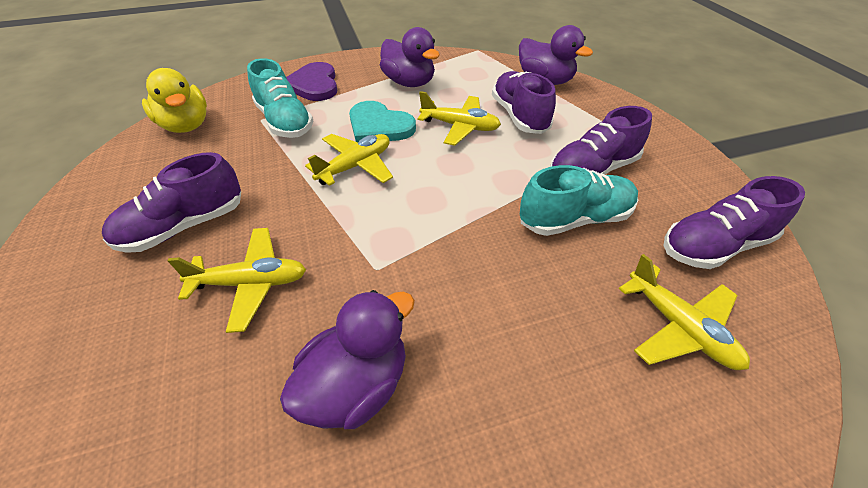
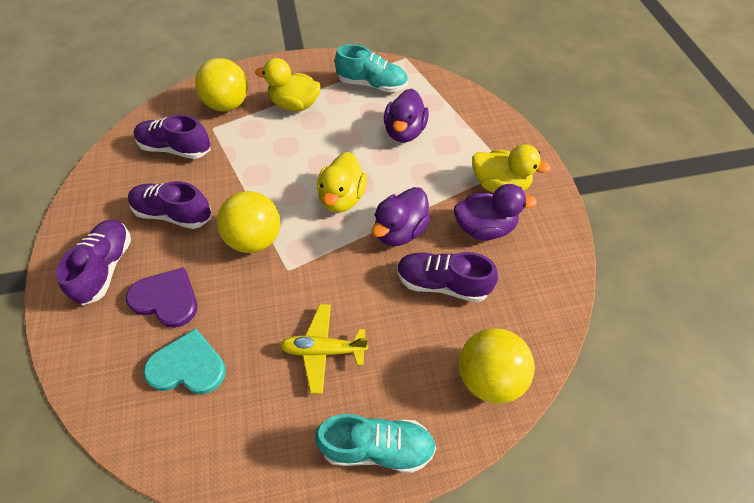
yellow ball: 0 -> 3
yellow duck: 1 -> 3
yellow plane: 4 -> 1

